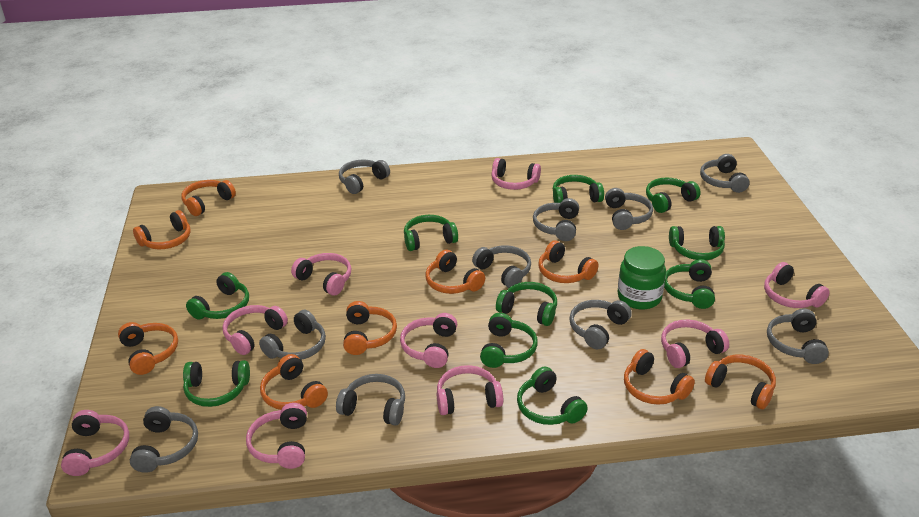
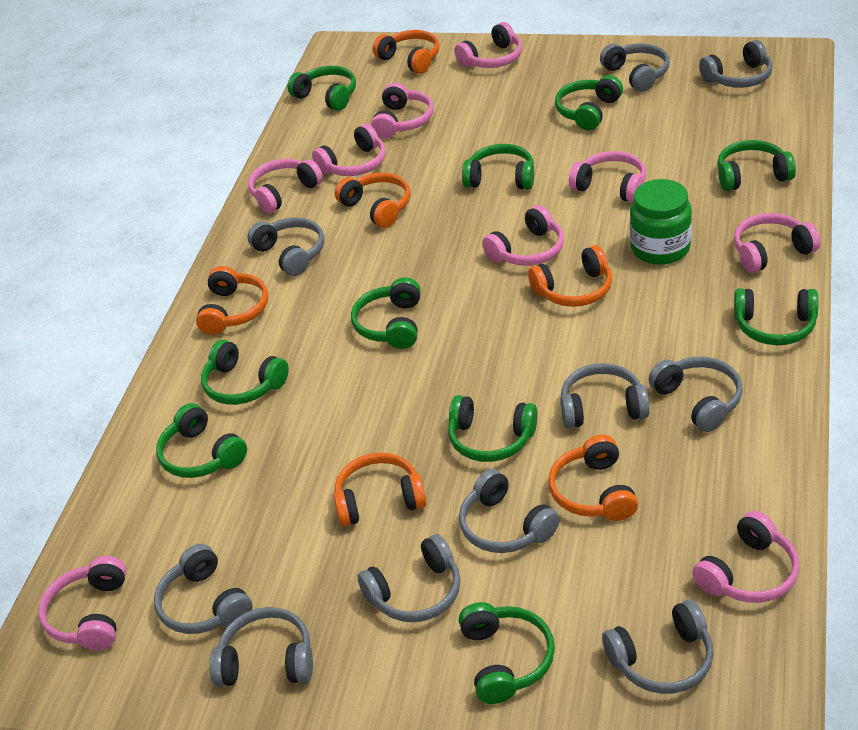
orange headphones: 9 -> 6

